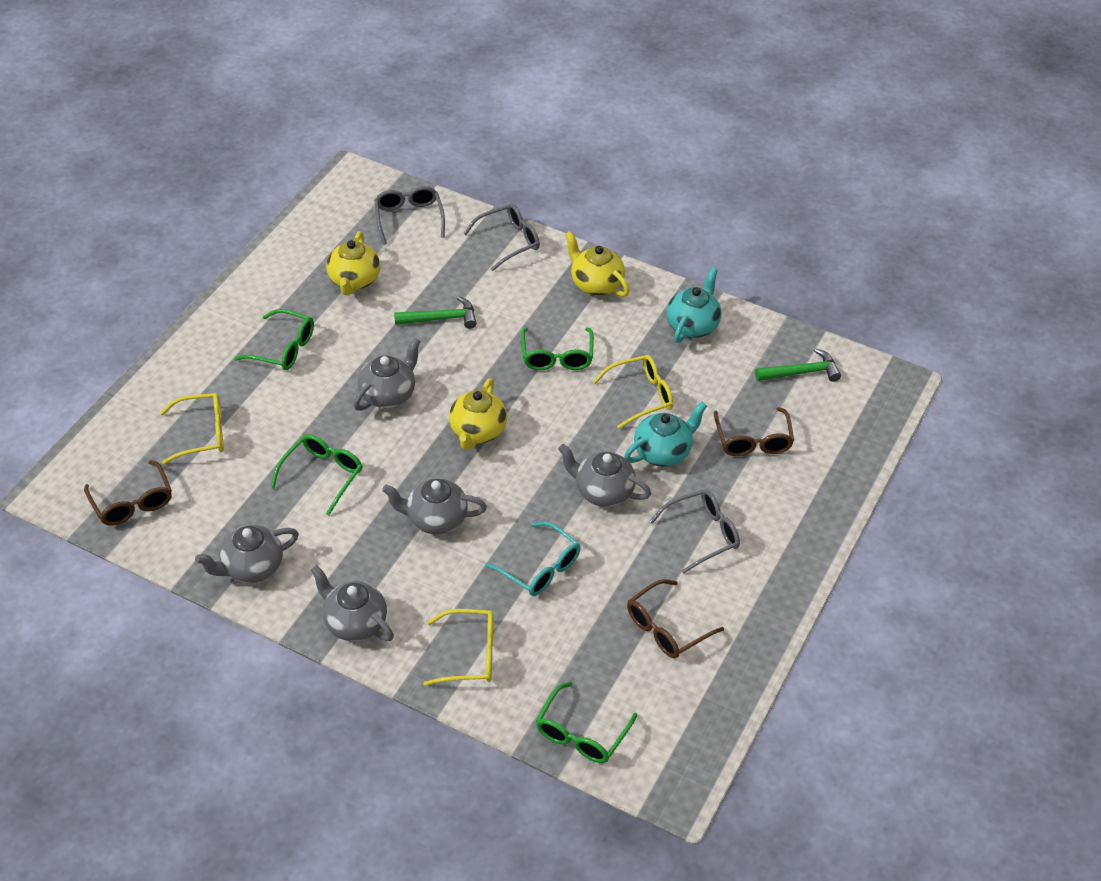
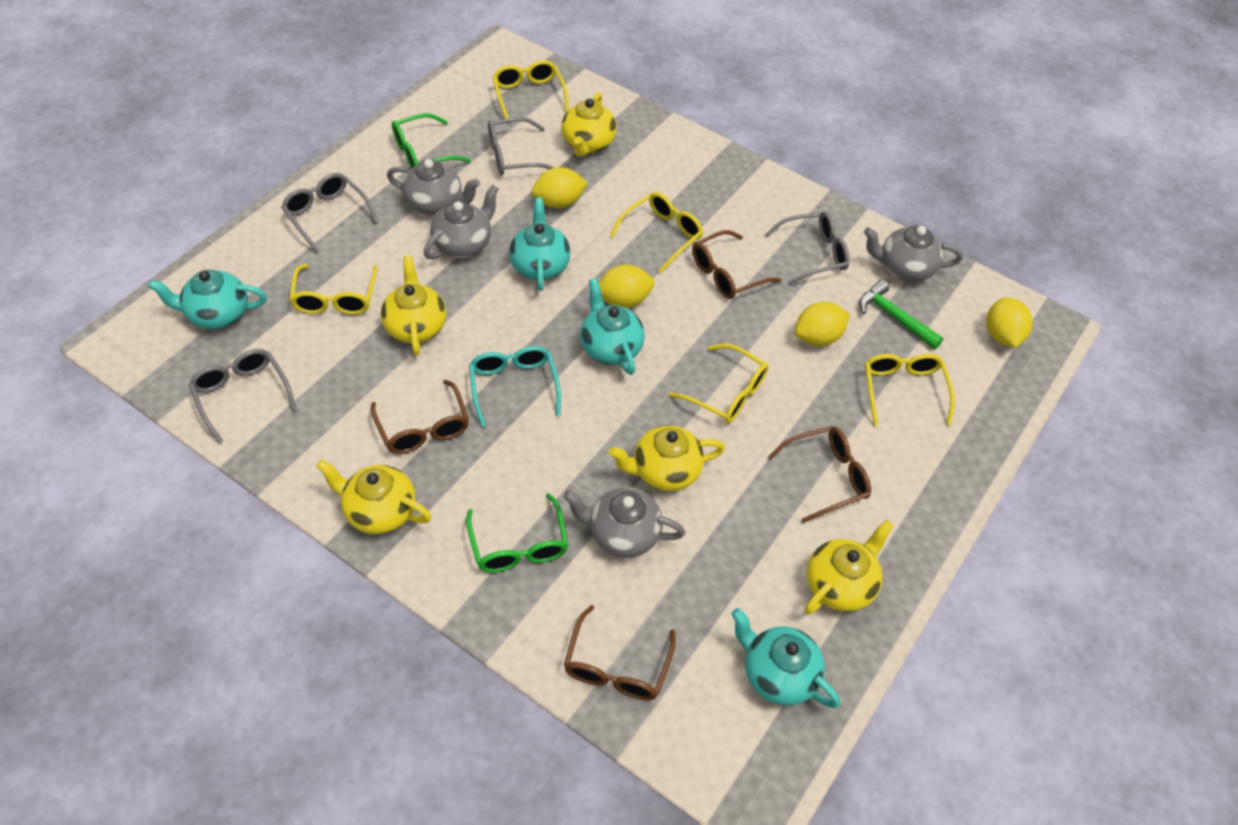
brown glasses: 3 -> 4
green glasses: 4 -> 2
green hammer: 2 -> 1
grey glasses: 3 -> 4
grey teapot: 5 -> 4
turquoise teapot: 2 -> 4
yellow glasses: 3 -> 5
yellow lemon: 0 -> 4
yellow teapot: 3 -> 5

